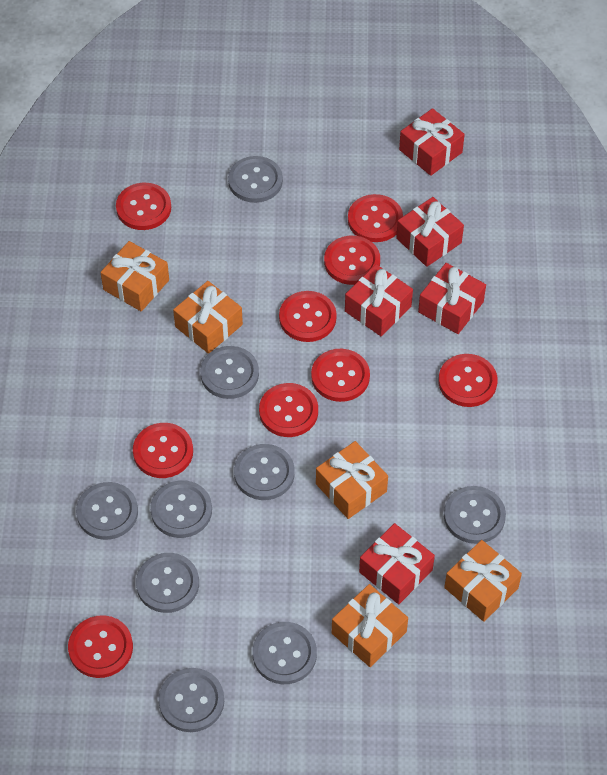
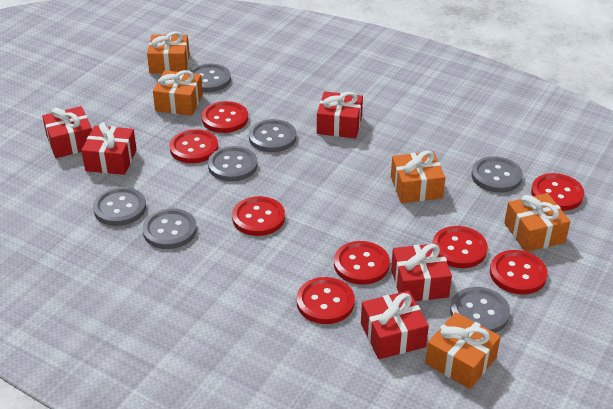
grey button: 9 -> 7
red button: 9 -> 8

